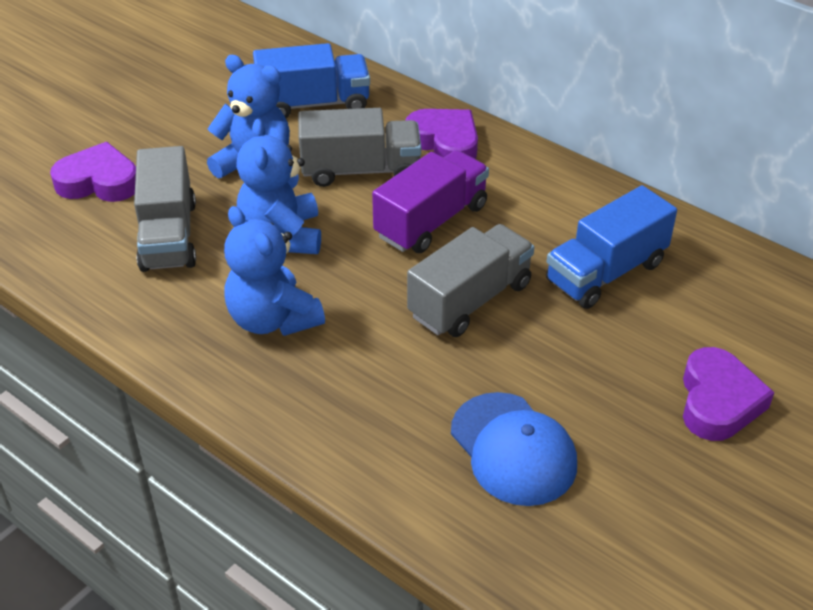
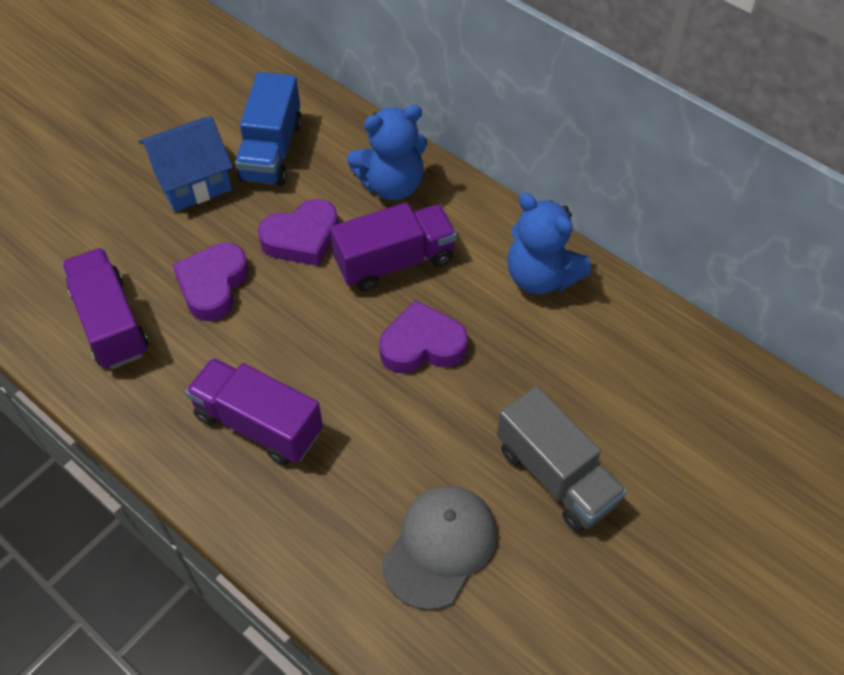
blue cap: 1 -> 0
blue house: 0 -> 1
blue teddy bear: 3 -> 2
blue truck: 2 -> 1
grey cap: 0 -> 1
grey truck: 3 -> 1
purple truck: 1 -> 3

